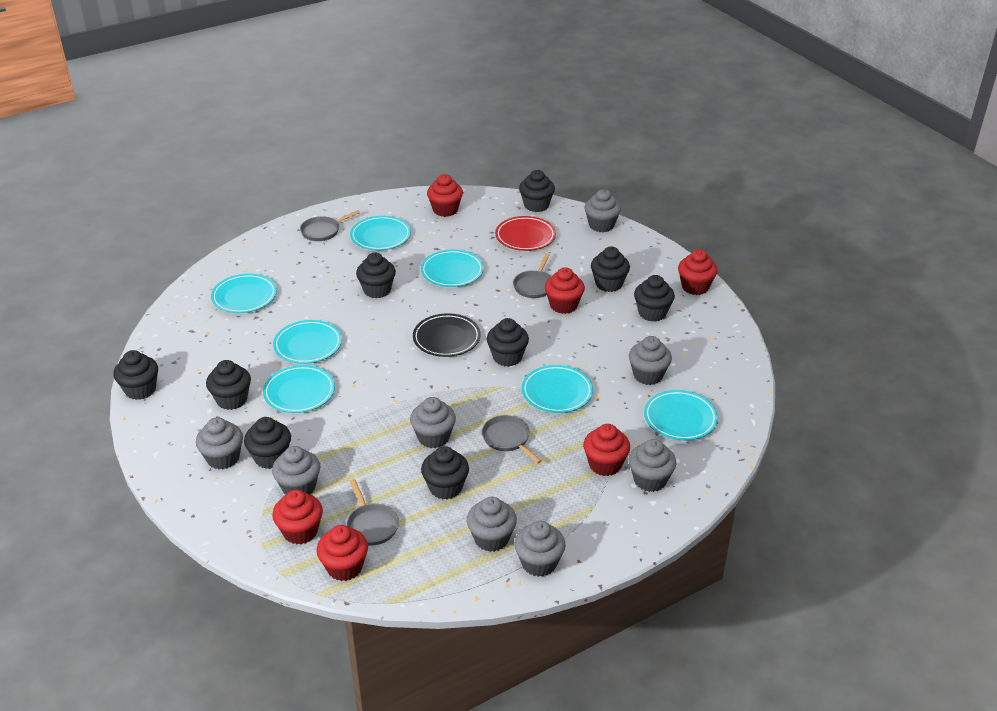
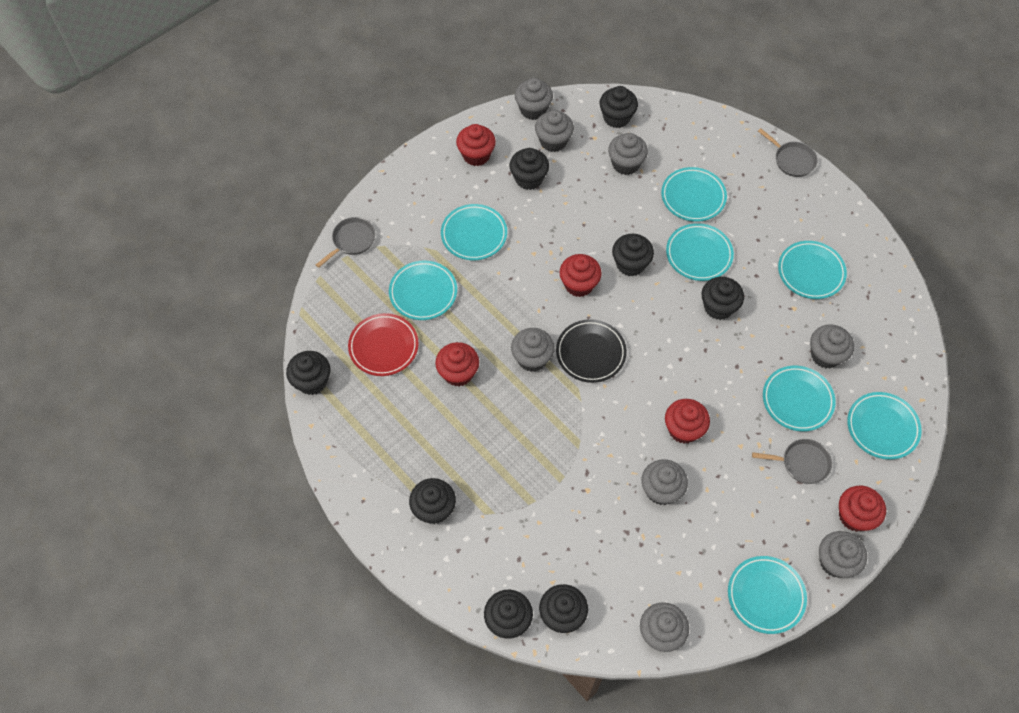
black cupcake: 9 -> 8
grey pan: 4 -> 3
red cupcake: 6 -> 5
turquoise plate: 7 -> 8

